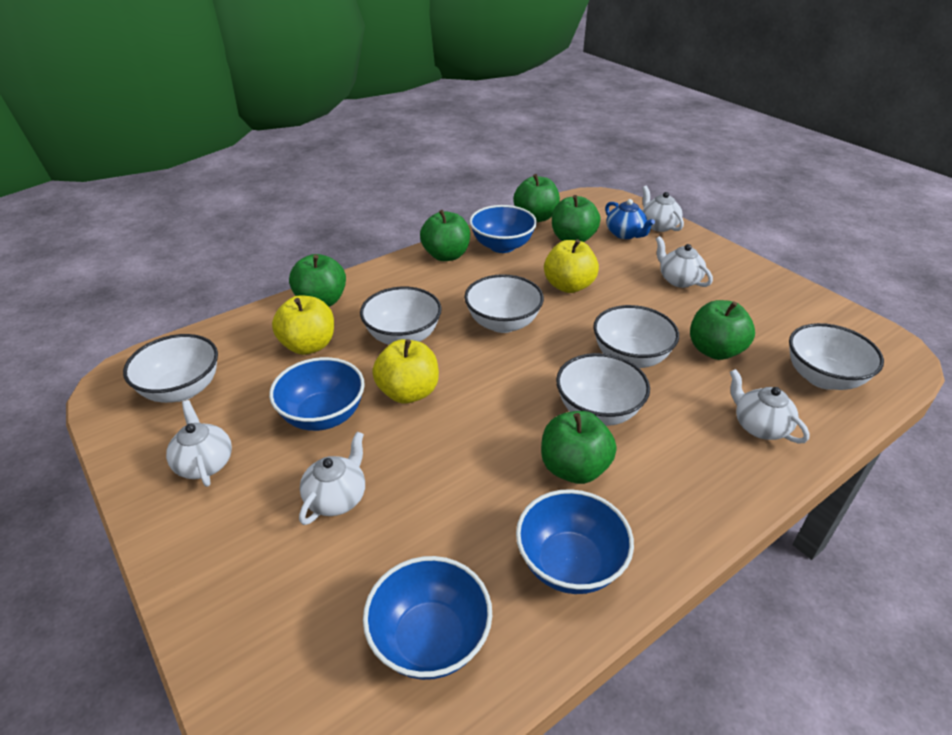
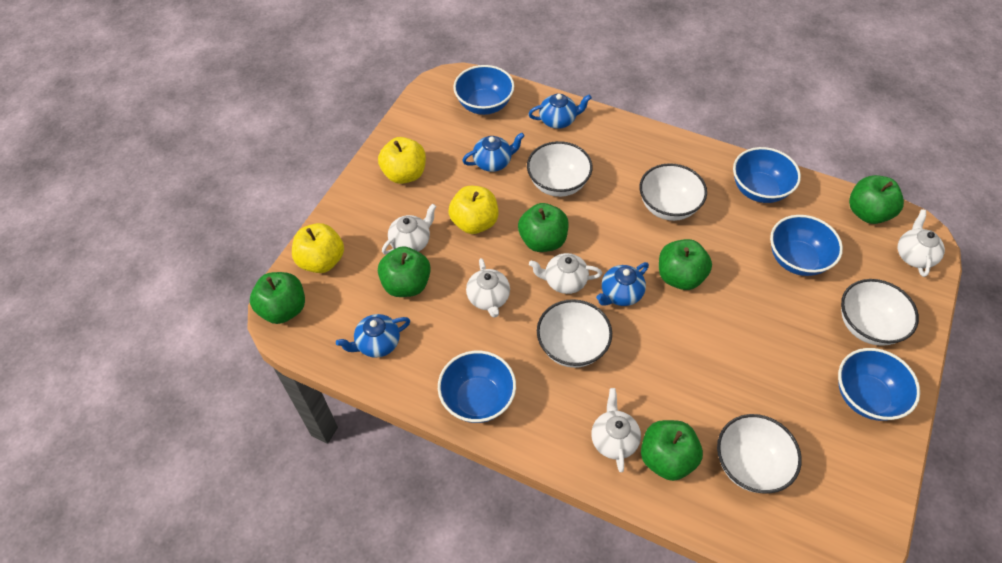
blue bowl: 4 -> 5
blue teapot: 1 -> 4
white bowl: 6 -> 5

